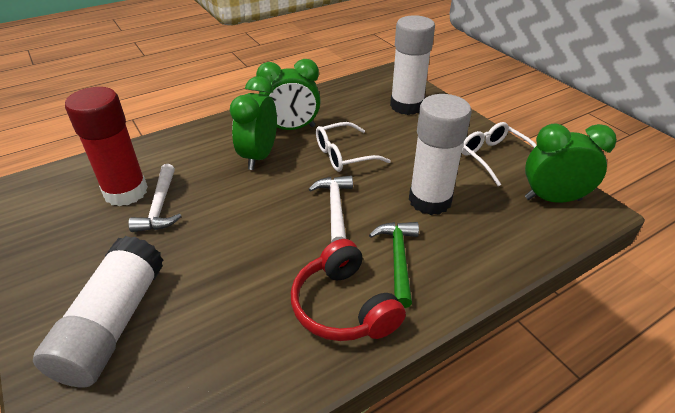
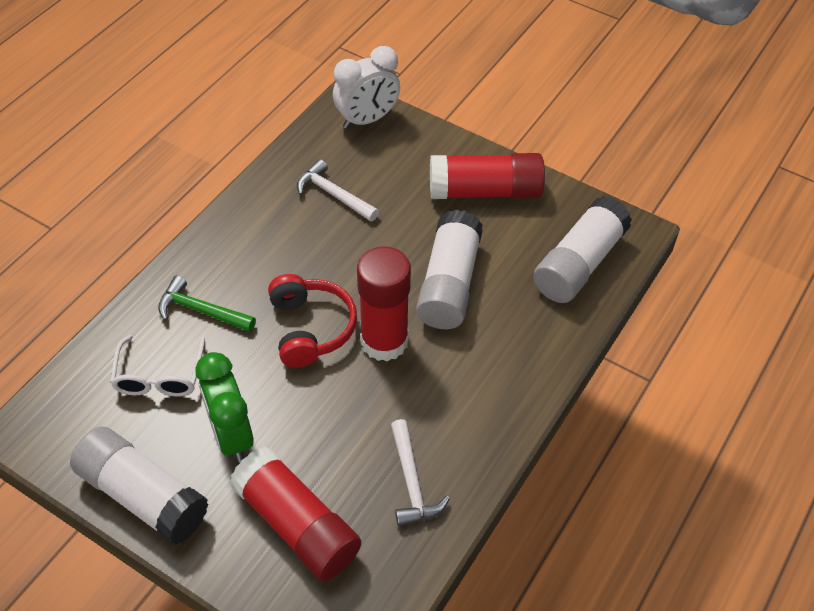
green clock: 3 -> 1
red glue stick: 1 -> 3
white clock: 0 -> 1
white glasses: 2 -> 1

